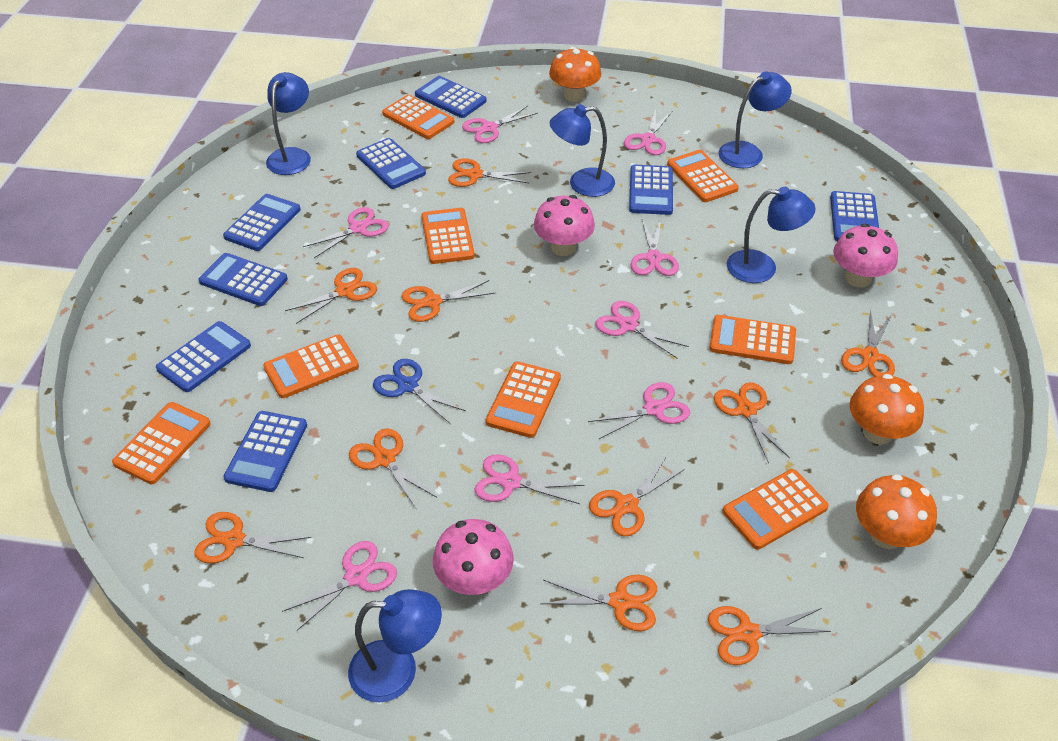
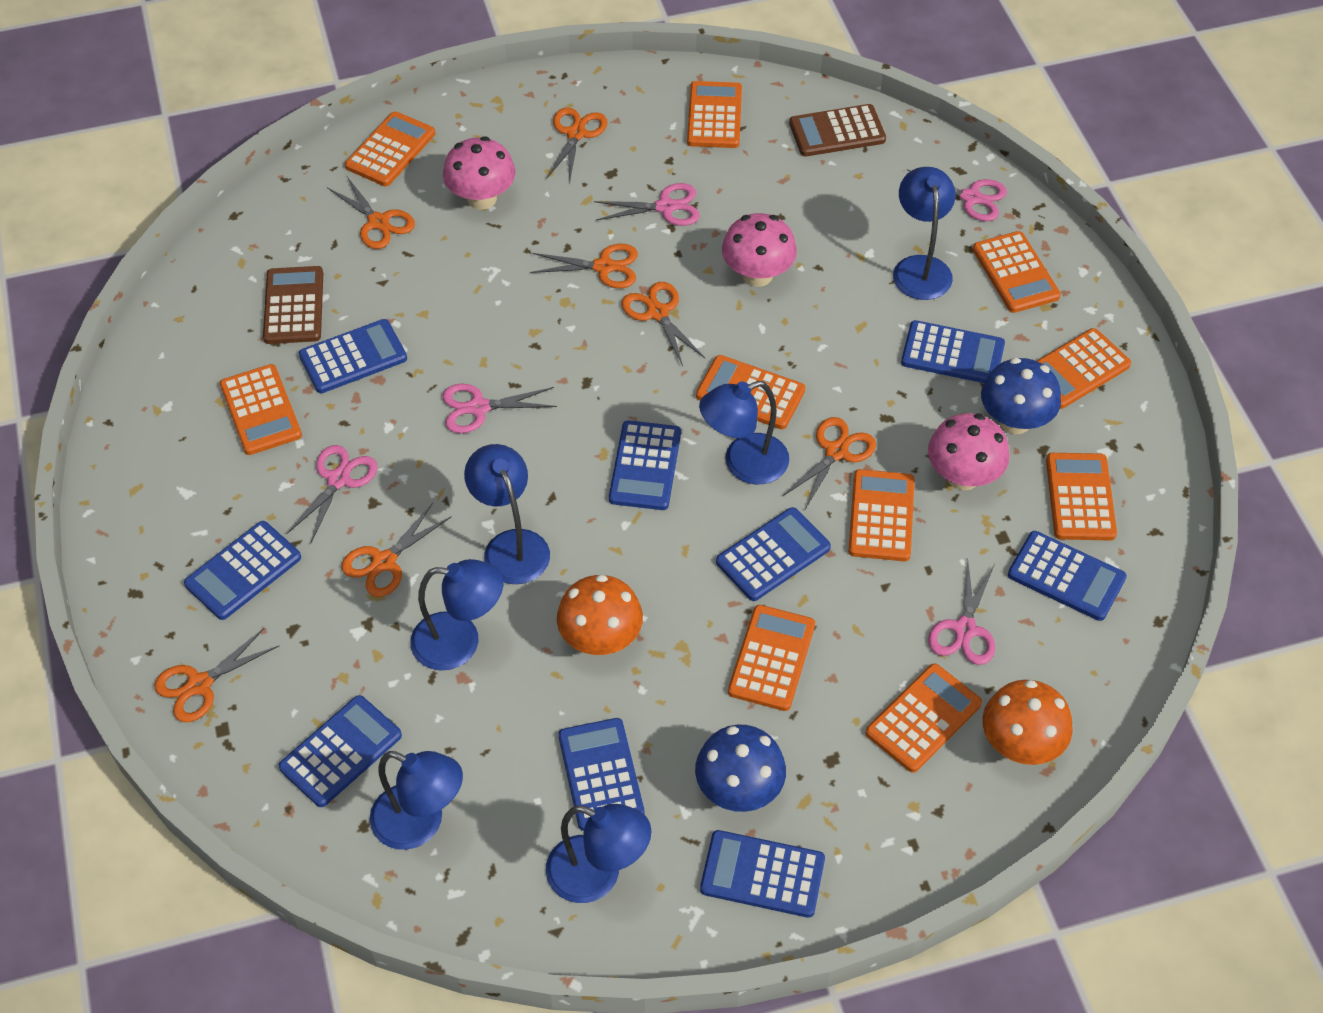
blue calculator: 8 -> 9
blue lamp: 5 -> 6
blue mushroom: 0 -> 2
blue scissors: 1 -> 0
brown calculator: 0 -> 2
orange calculator: 8 -> 10
orange mushroom: 3 -> 2
orange scissors: 10 -> 7
pink scissors: 8 -> 5

